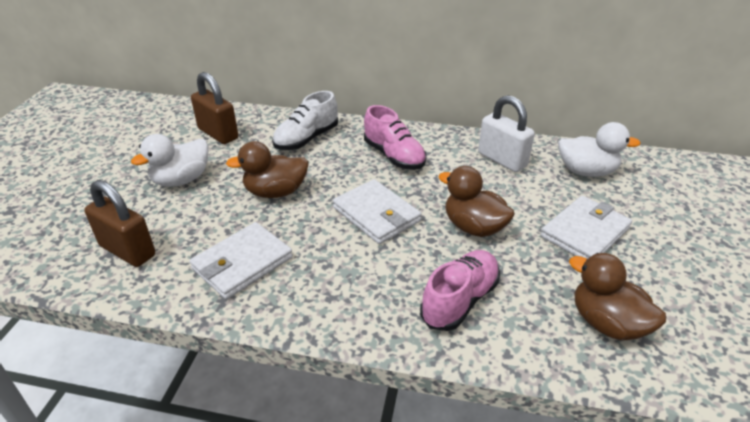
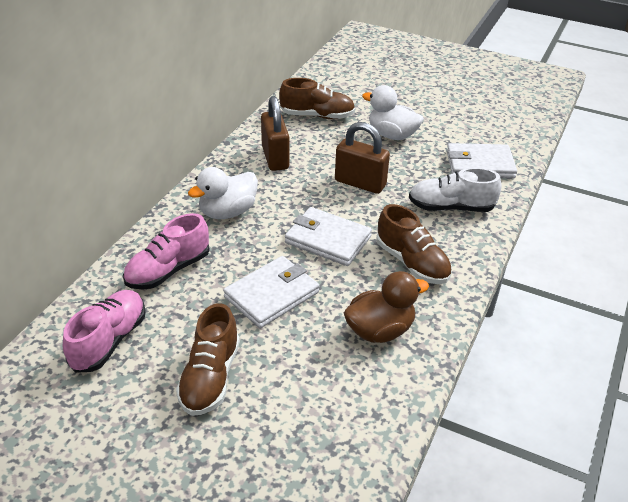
brown duck: 3 -> 1
brown shoe: 0 -> 3
white padlock: 1 -> 0

